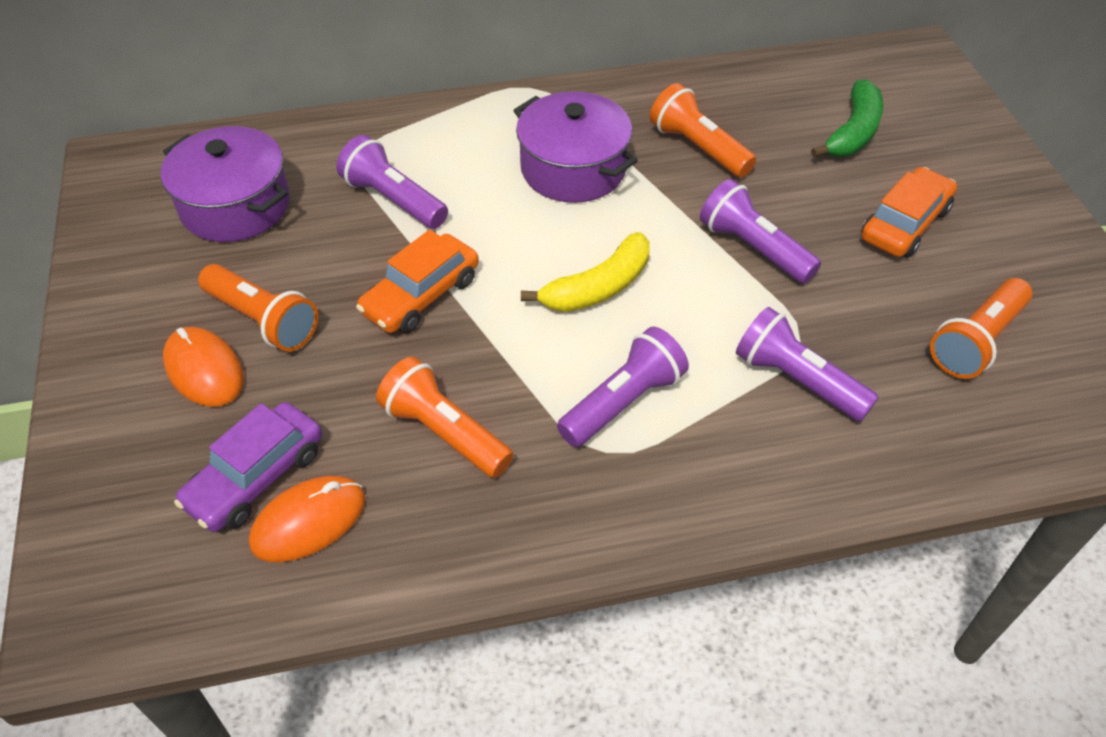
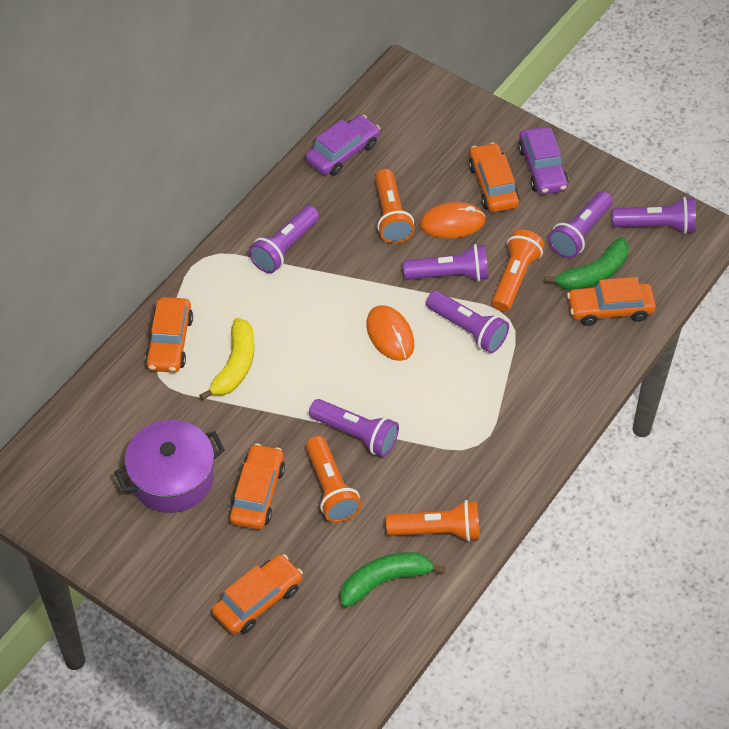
green banana: 1 -> 2
orange car: 2 -> 5
purple car: 1 -> 2
purple flashlight: 4 -> 6
purple pot: 2 -> 1

